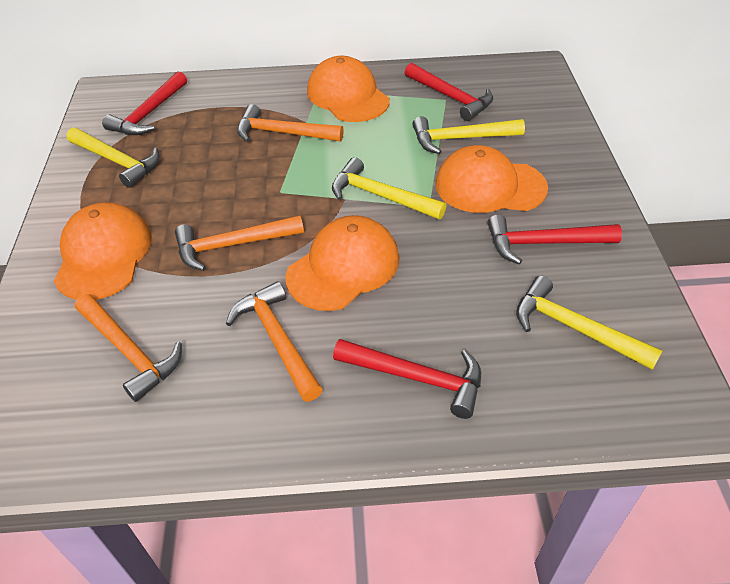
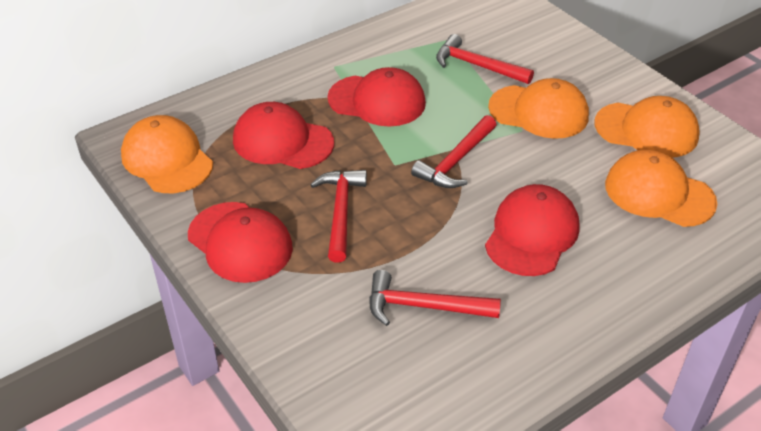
orange hammer: 4 -> 0
red cap: 0 -> 4
yellow hammer: 4 -> 0

